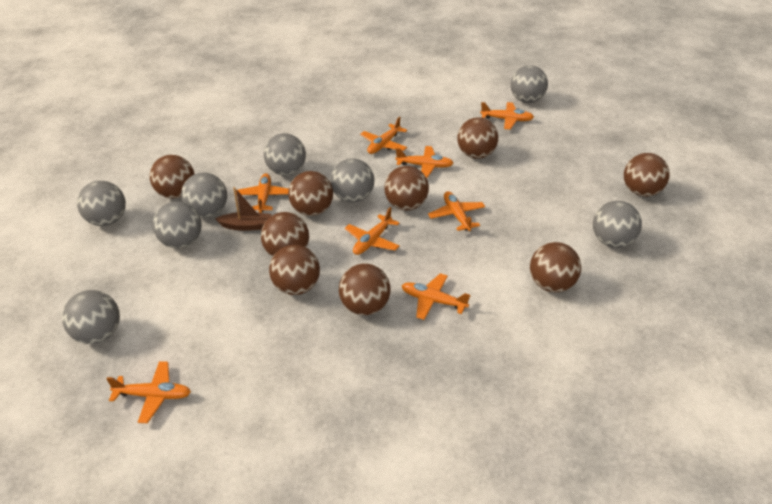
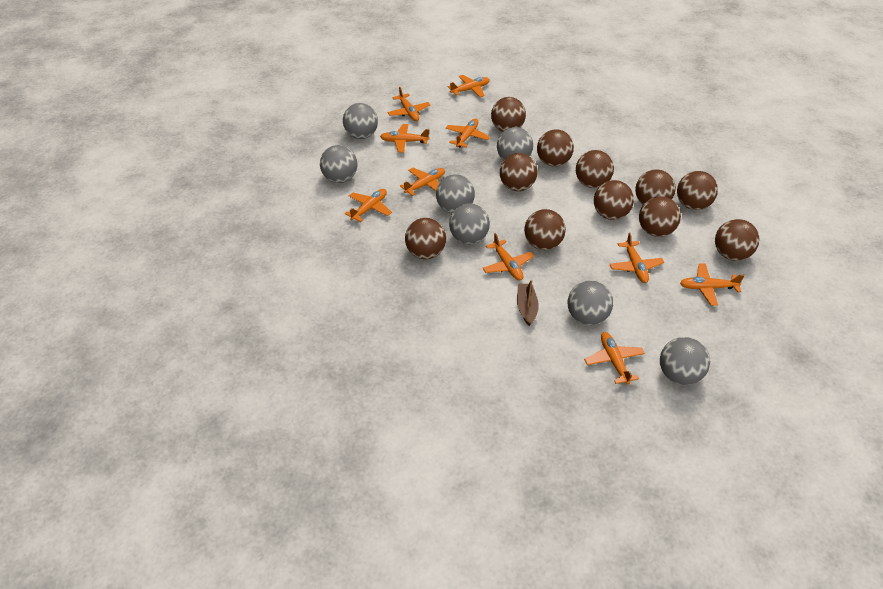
brown ball: 9 -> 11
grey ball: 8 -> 7
orange plane: 8 -> 10

